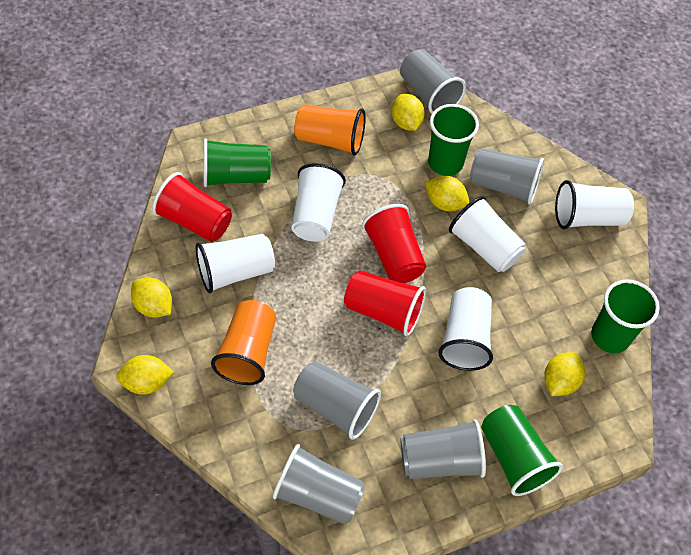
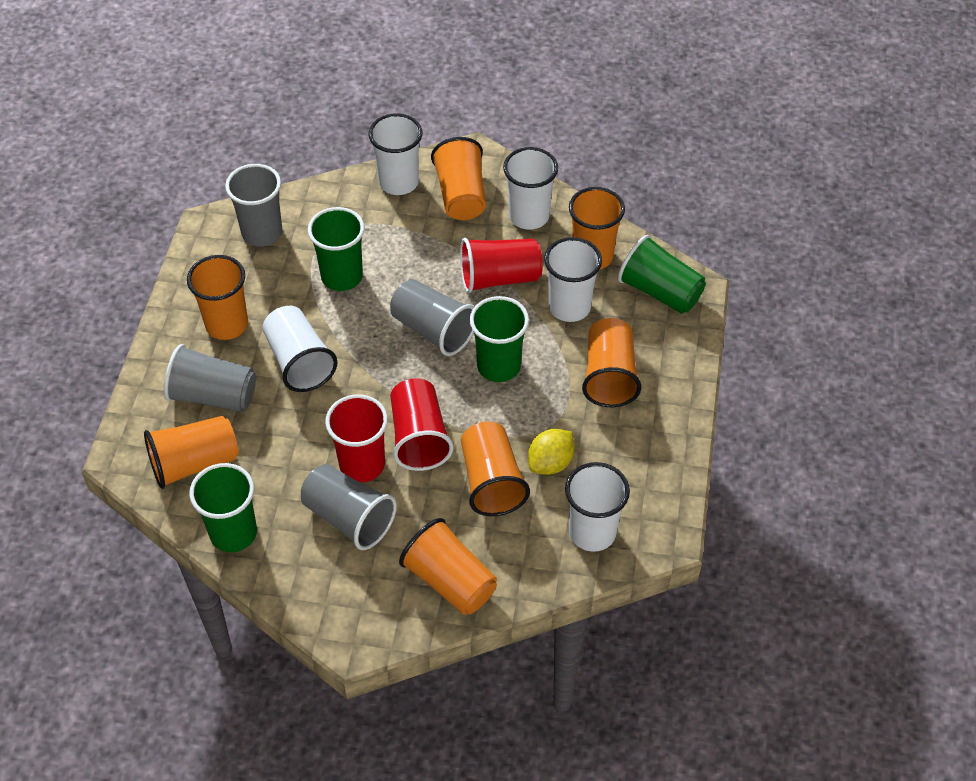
grey cup: 5 -> 4
orange cup: 2 -> 7
yellow lemon: 5 -> 1

